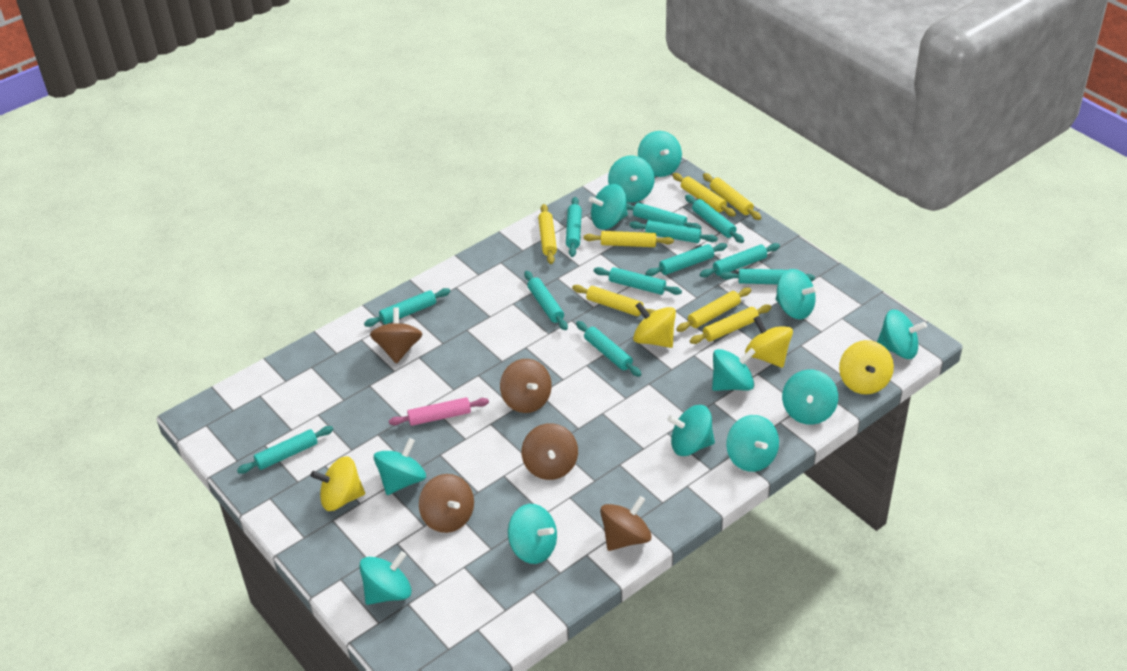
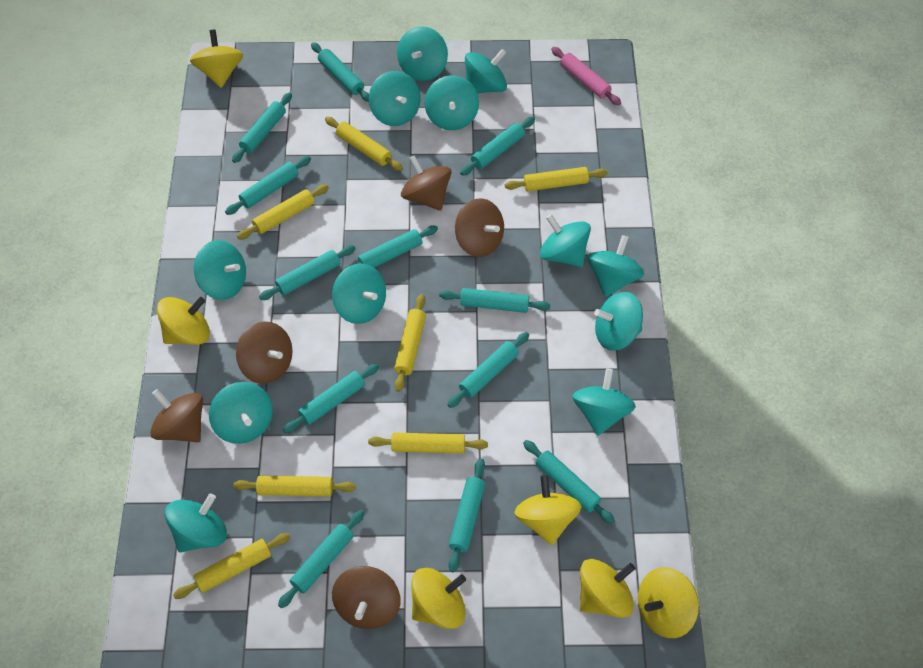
yellow spinning top: 4 -> 6

